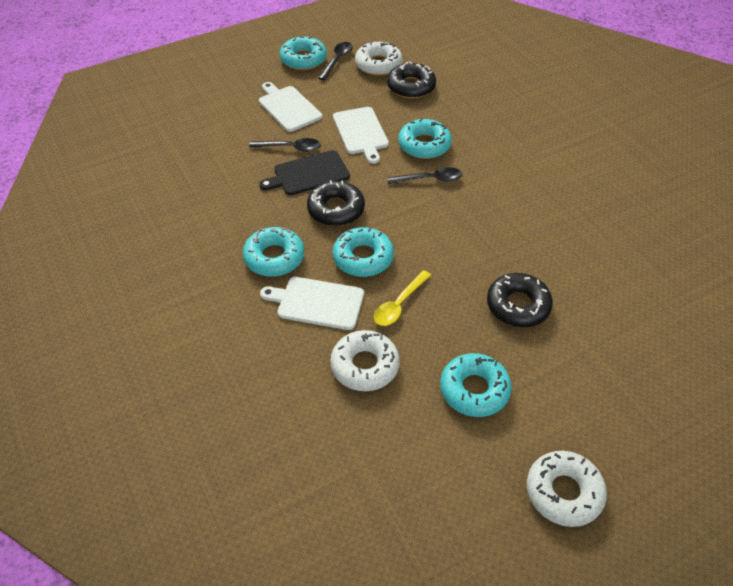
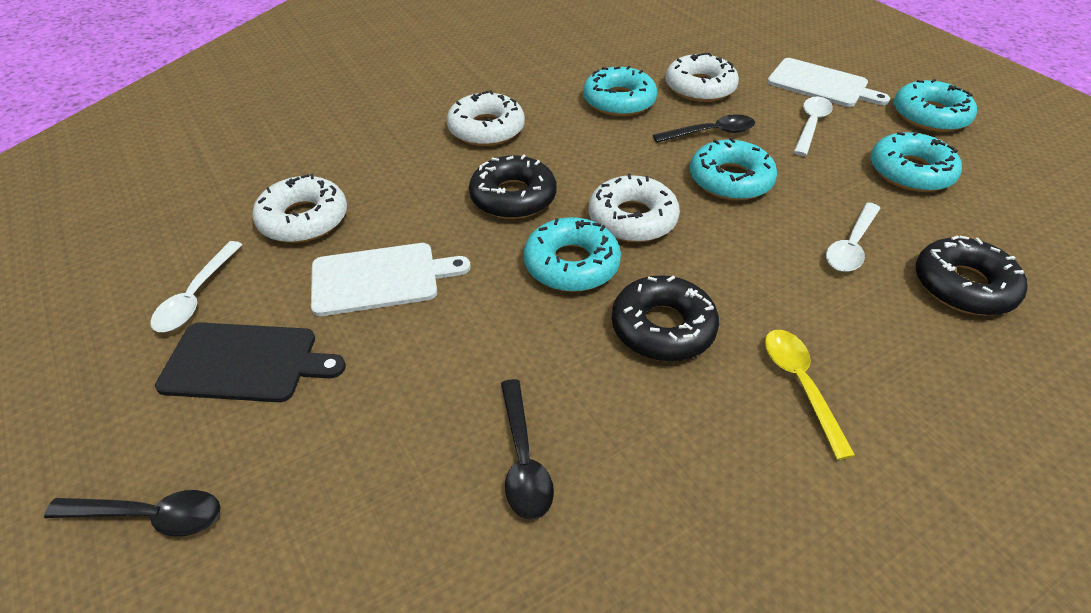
white cutting board: 3 -> 2
white donut: 3 -> 4
white spoon: 0 -> 3

